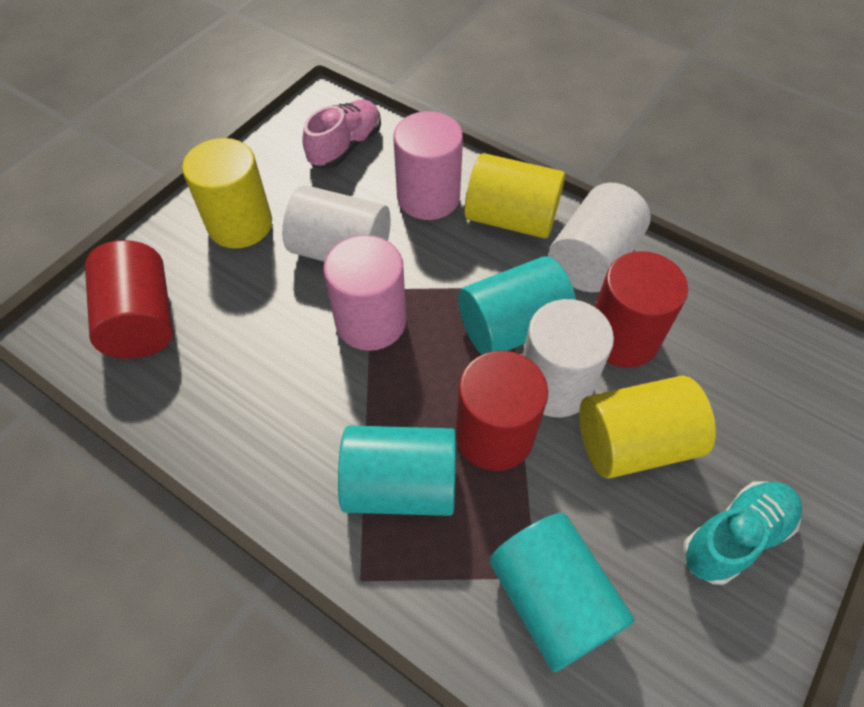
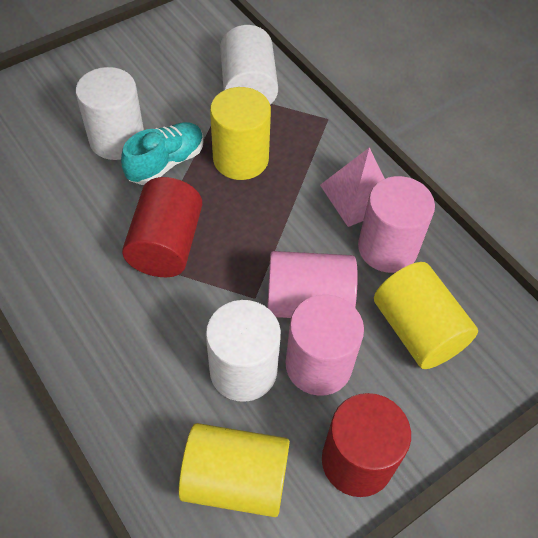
pink cylinder: 2 -> 3
pink pyramid: 0 -> 1
pink shoe: 1 -> 0
red cylinder: 3 -> 2
turquoise cylinder: 3 -> 0

